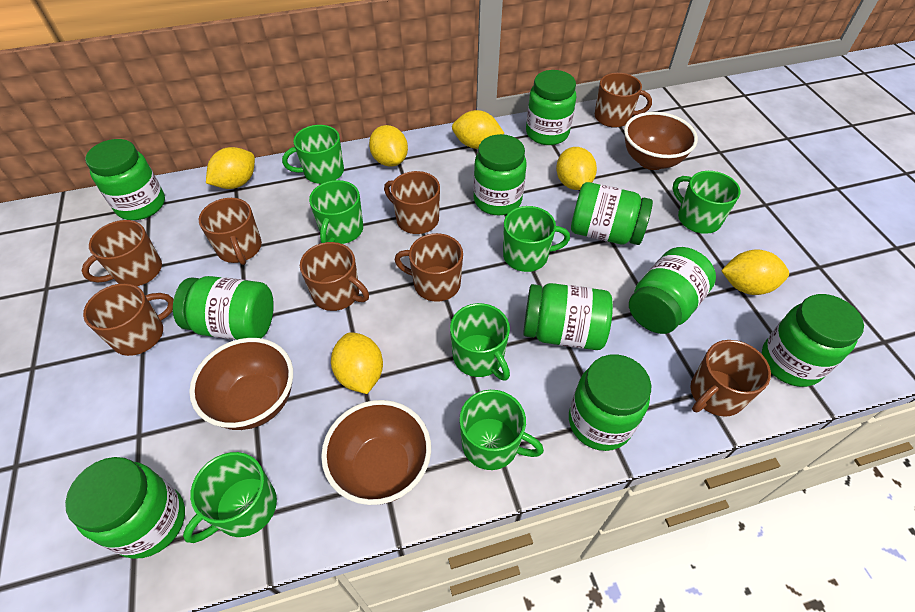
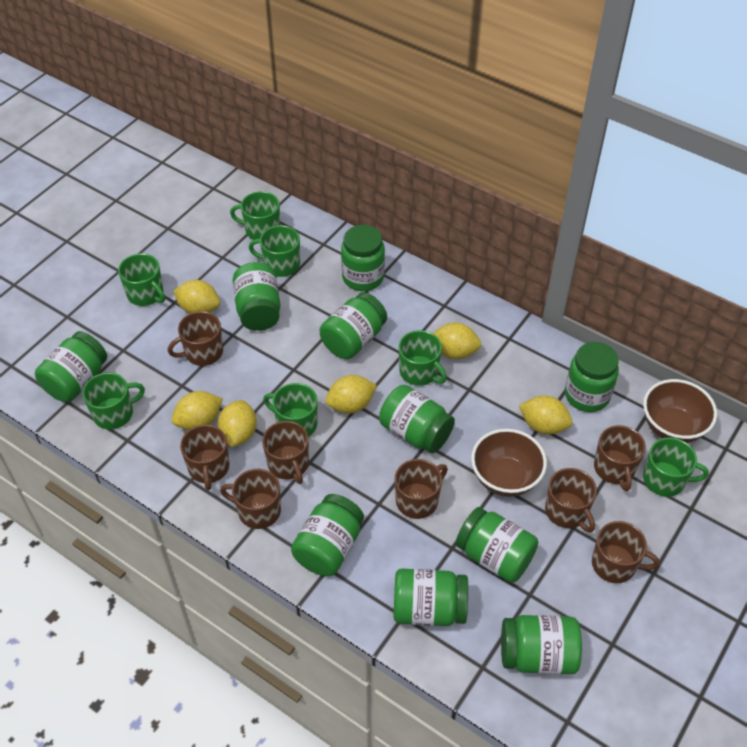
brown bowl: 3 -> 2

